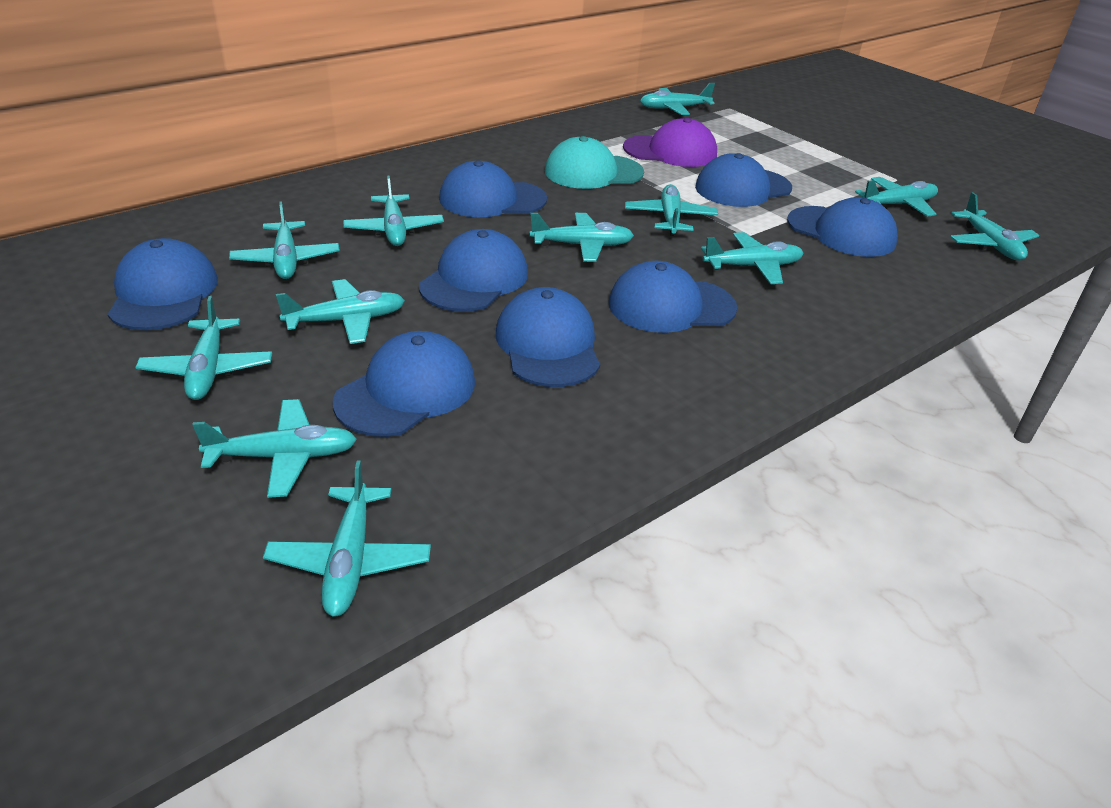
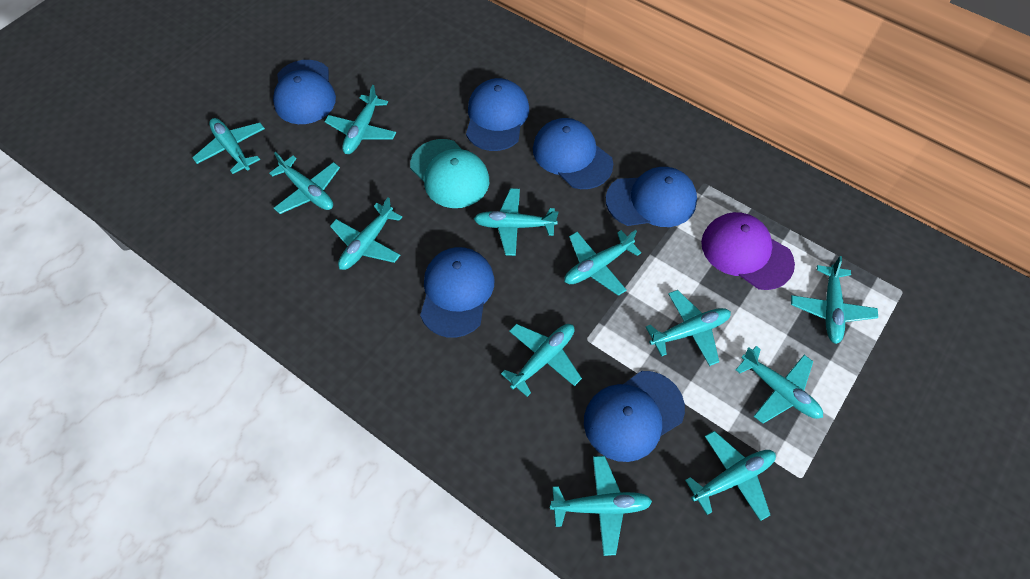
blue cap: 8 -> 6

